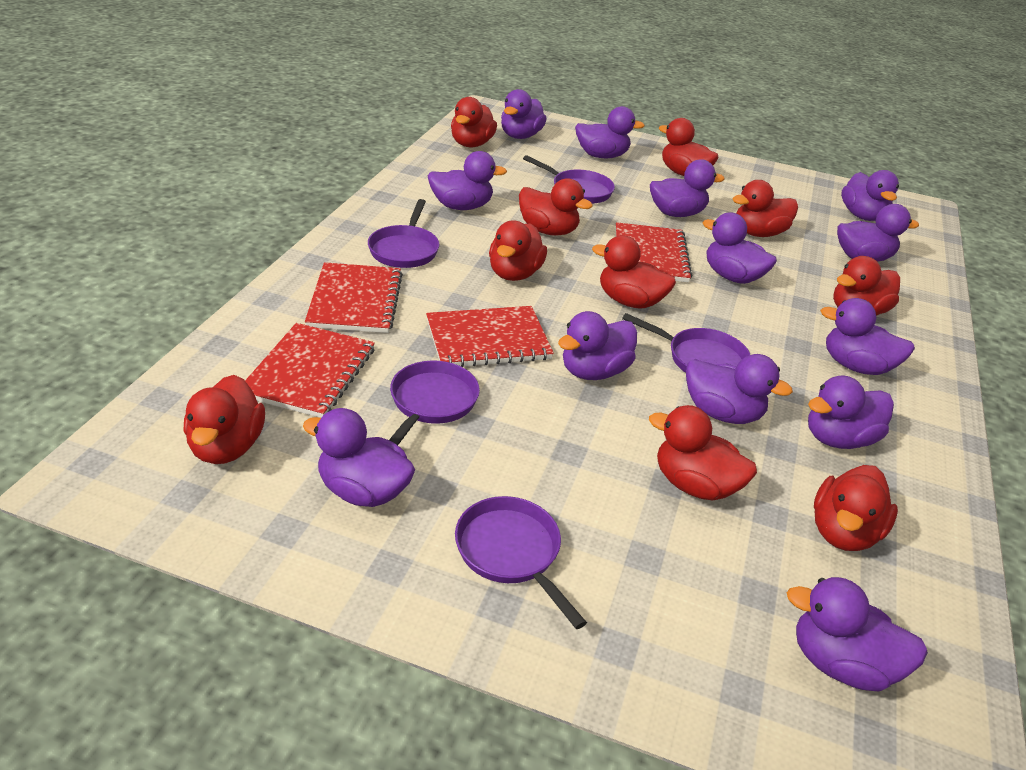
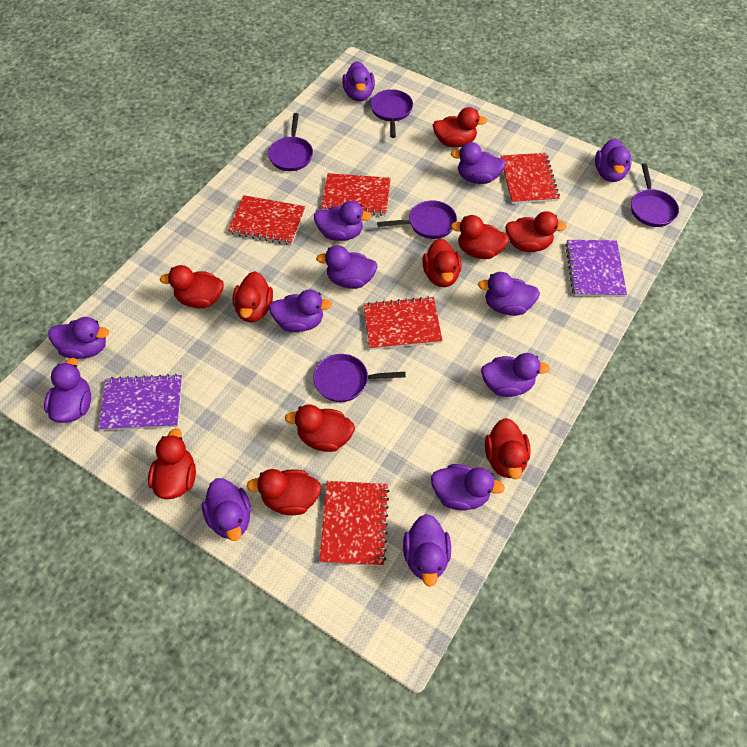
purple notebook: 0 -> 2
red notebook: 4 -> 5

